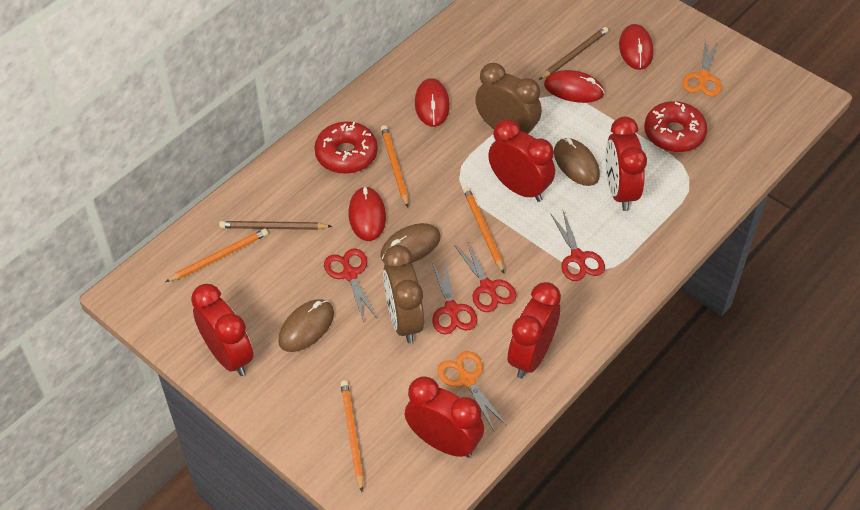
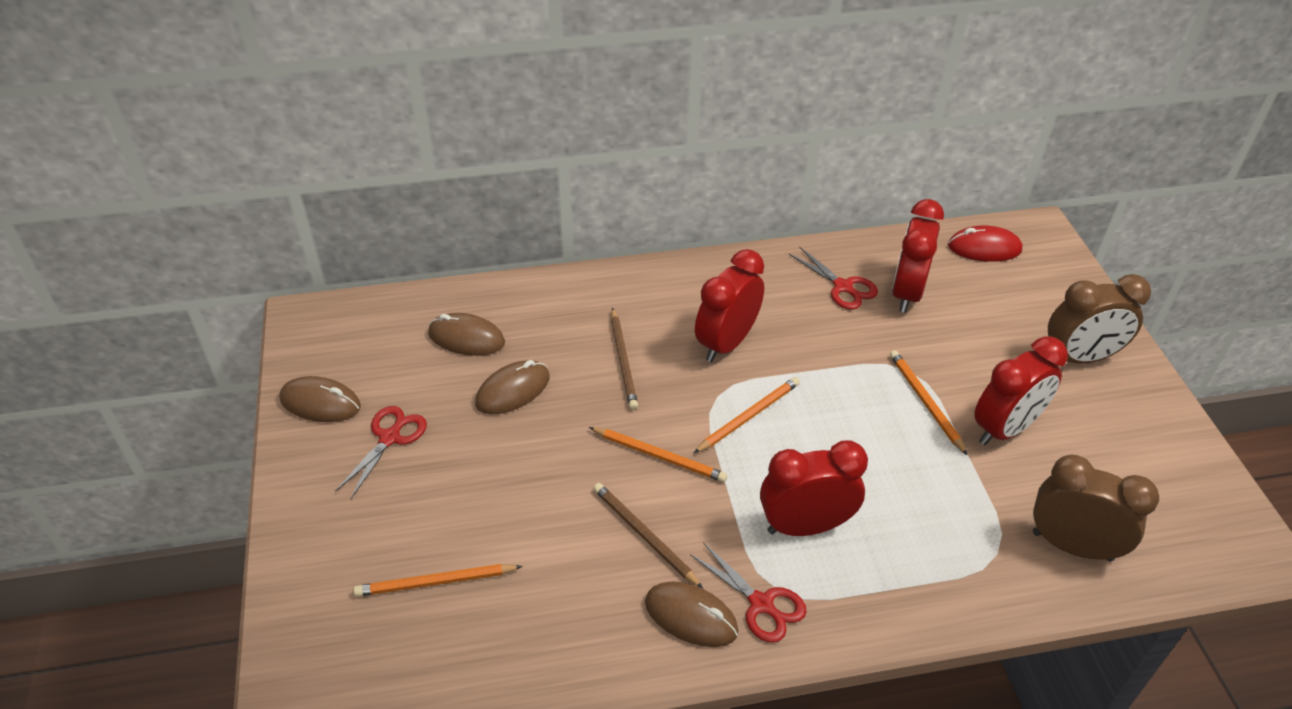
brown mouse: 3 -> 4
orange scissors: 2 -> 0
red clock: 5 -> 4
red donut: 2 -> 0
red mouse: 4 -> 1
red scissors: 4 -> 3

